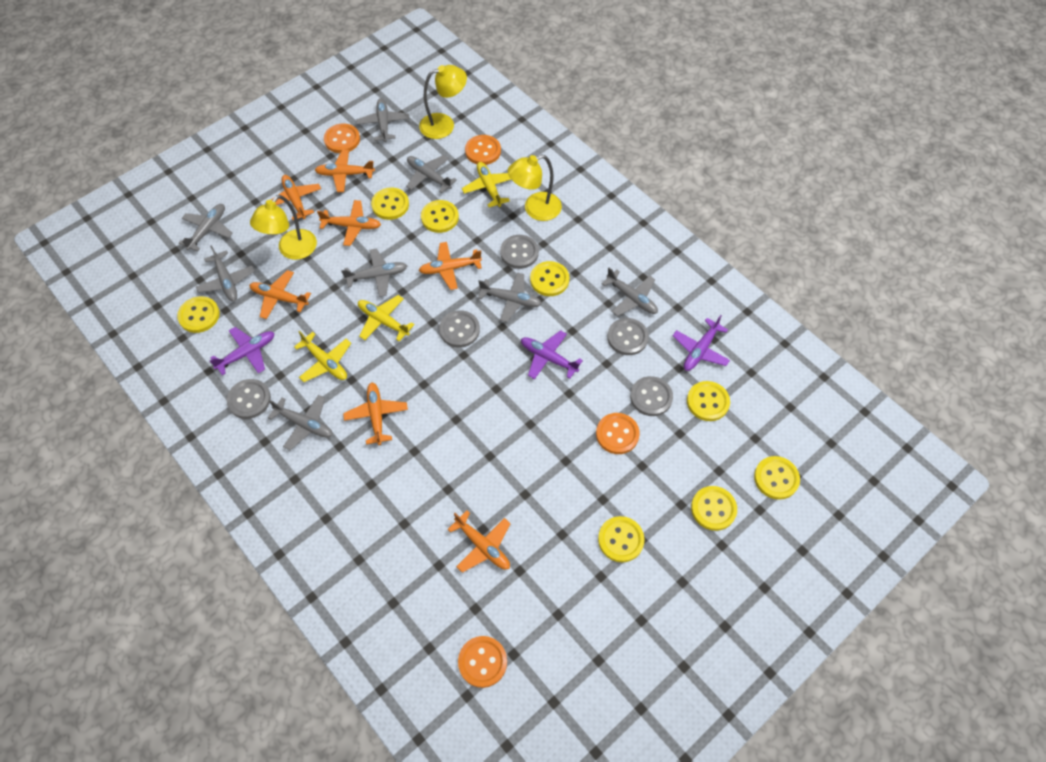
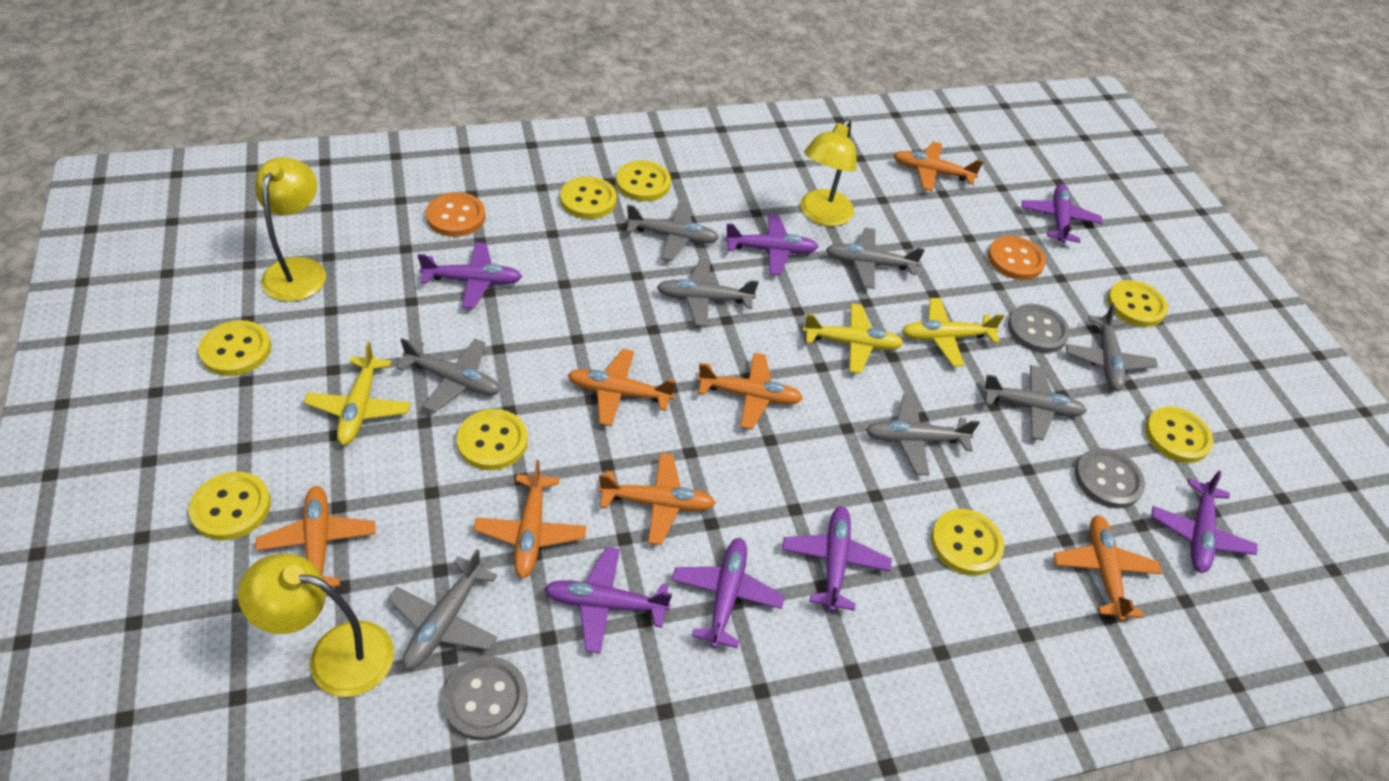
grey button: 5 -> 3
orange button: 4 -> 2
purple plane: 3 -> 7

